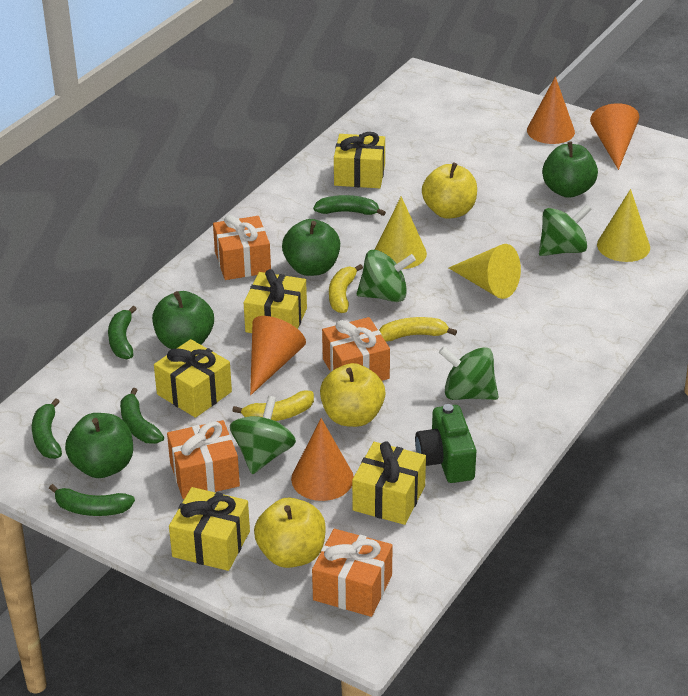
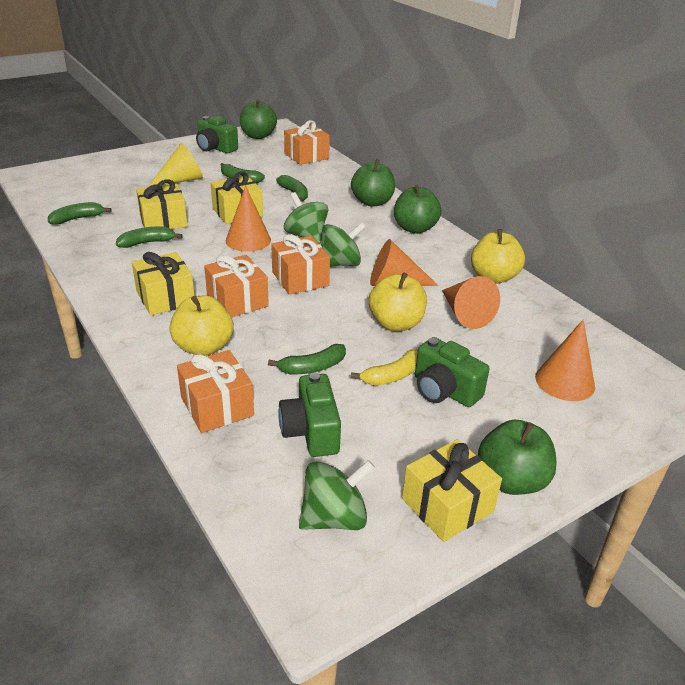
green camera: 1 -> 3
green spinning top: 4 -> 3
yellow banana: 3 -> 1
yellow cone: 3 -> 1
yellow gift: 5 -> 4

